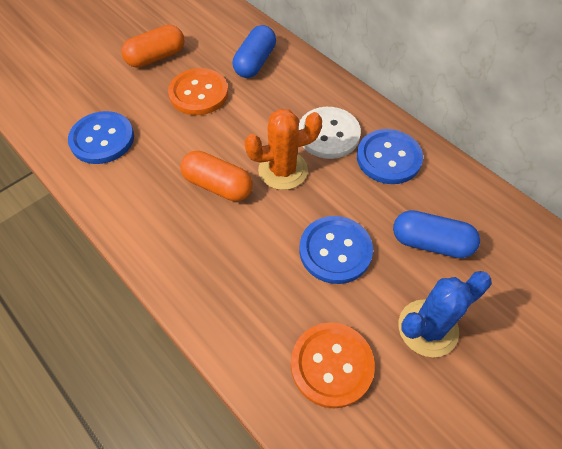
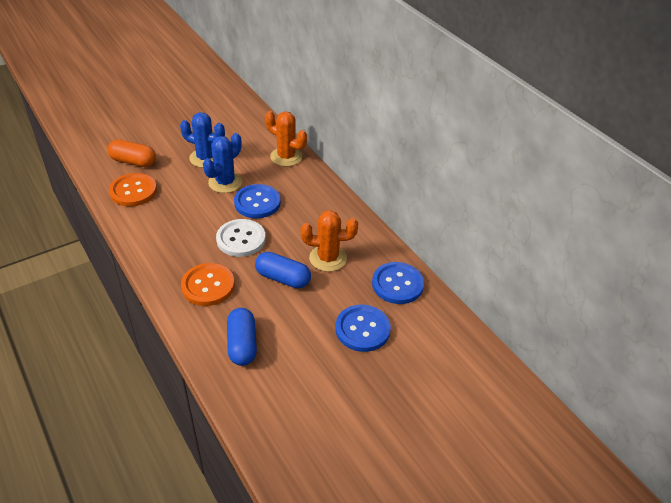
blue cactus: 1 -> 2
orange cactus: 1 -> 2
orange capsule: 2 -> 1

